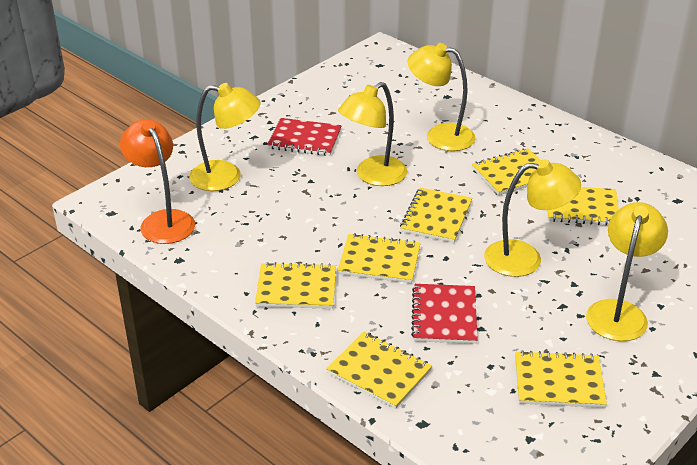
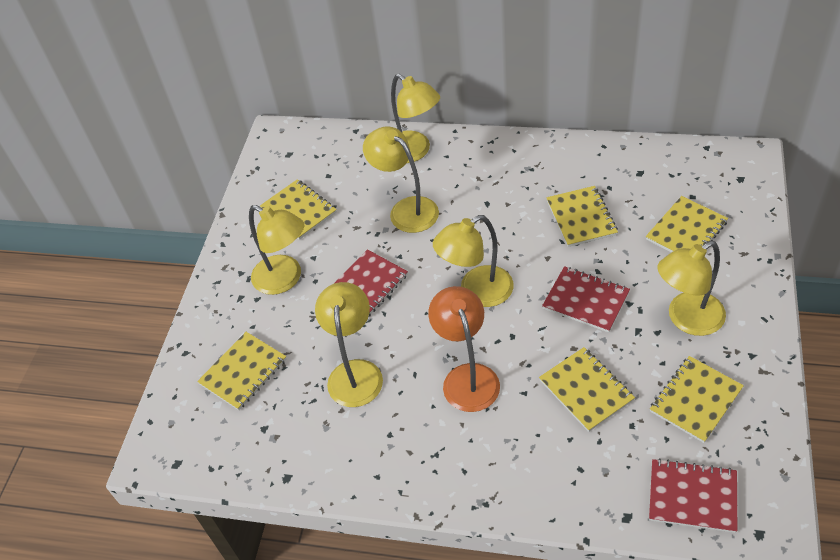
red notebook: 2 -> 3
yellow lamp: 5 -> 6
yellow notebook: 7 -> 6

